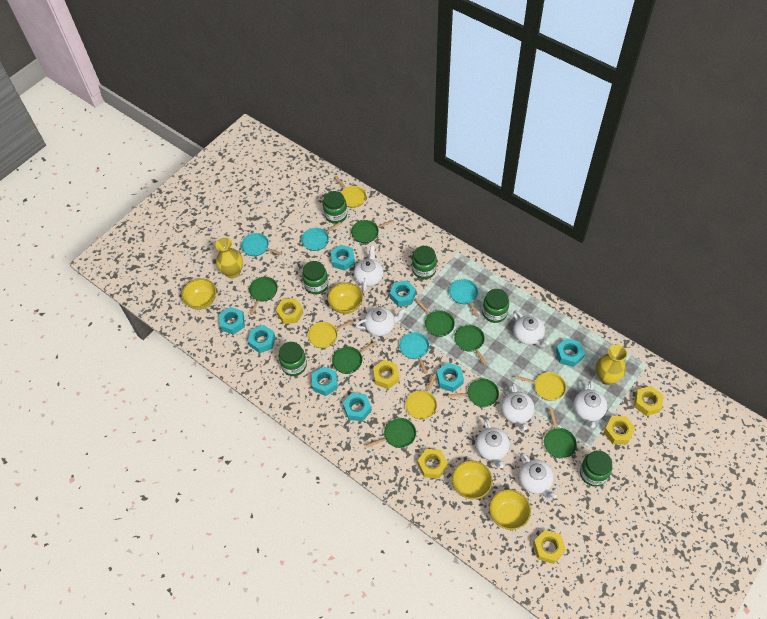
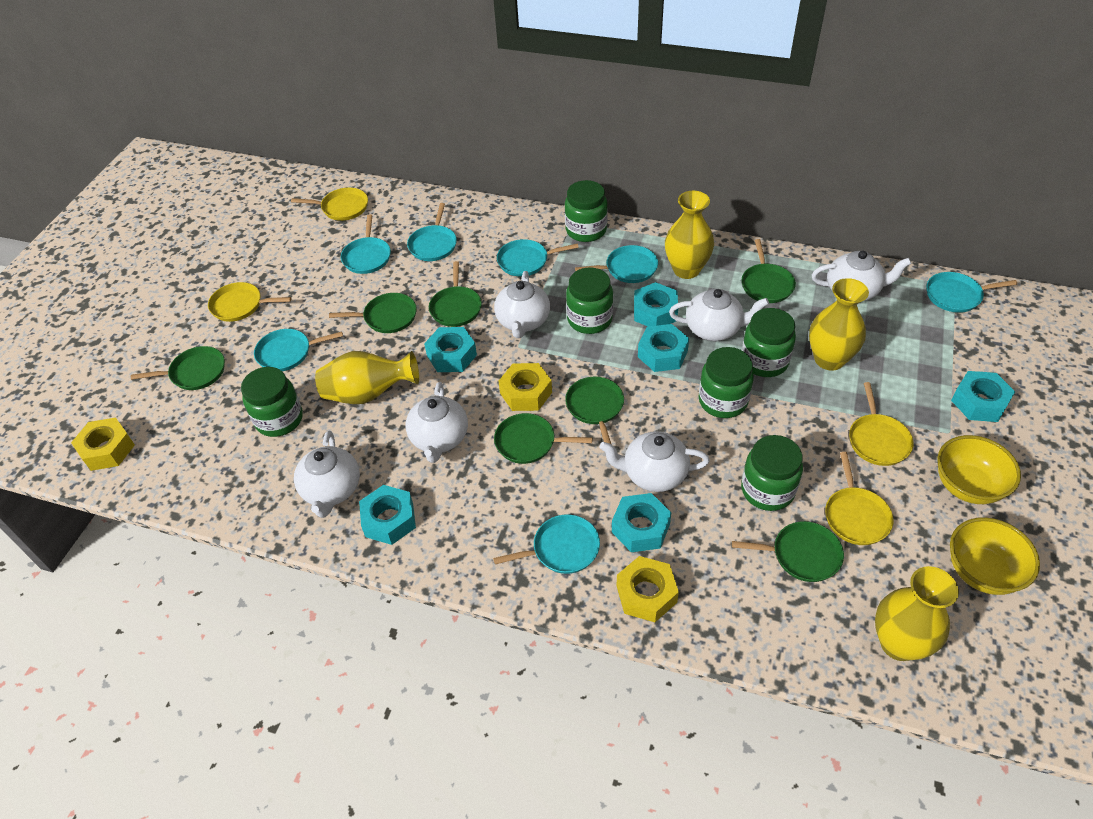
green pan: 8 -> 7
turquoise nut: 8 -> 6
turquoise pan: 4 -> 7
white teapot: 7 -> 6
yellow bowl: 4 -> 2
yellow nut: 6 -> 3
yellow vase: 2 -> 4

